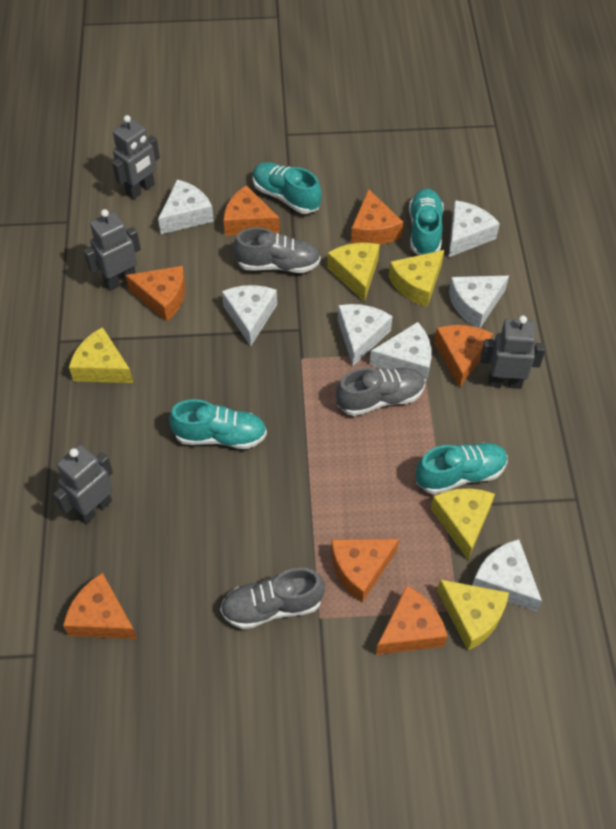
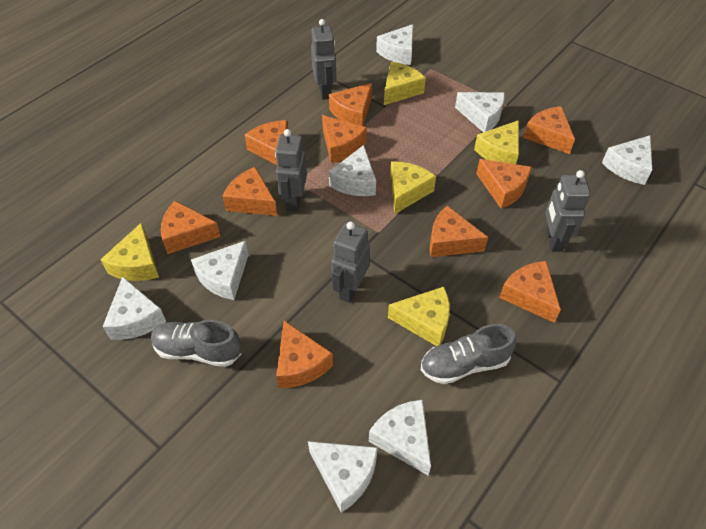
grey shoe: 3 -> 2
orange cheese: 7 -> 10
turquoise shoe: 4 -> 0
white cheese: 7 -> 8

